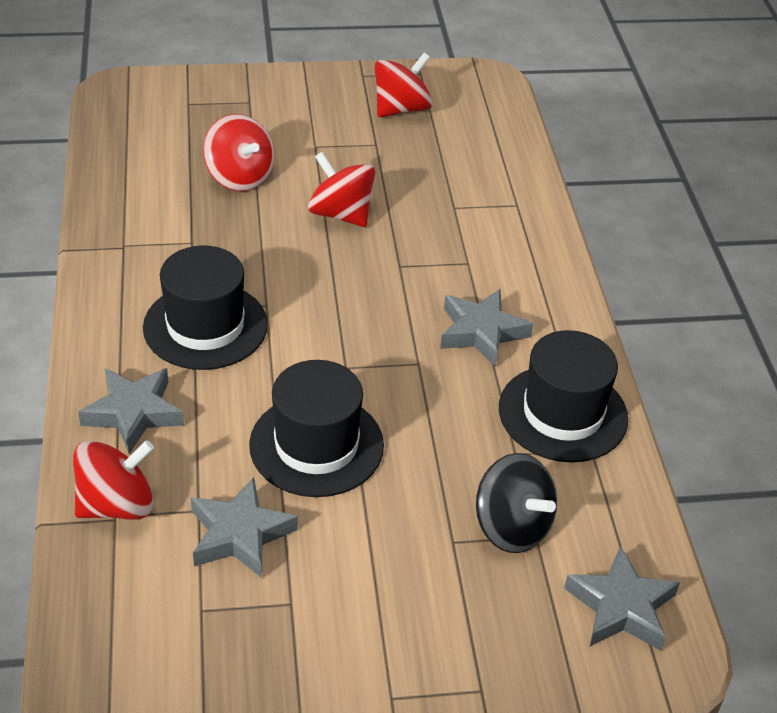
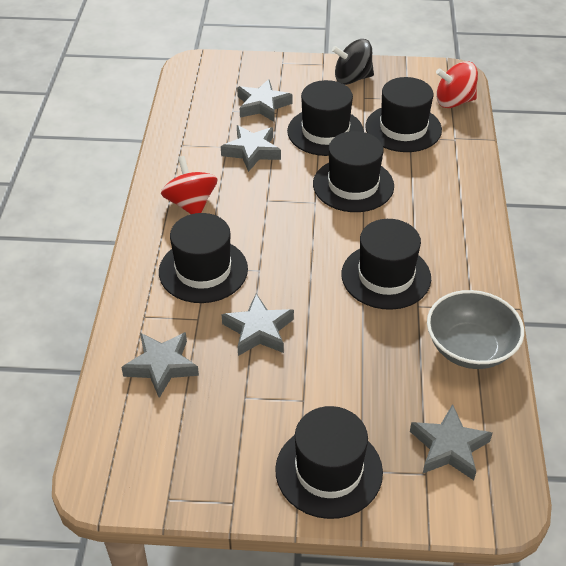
black hat: 3 -> 6
grey bowl: 0 -> 1
grey star: 4 -> 5
red spinning top: 4 -> 2

